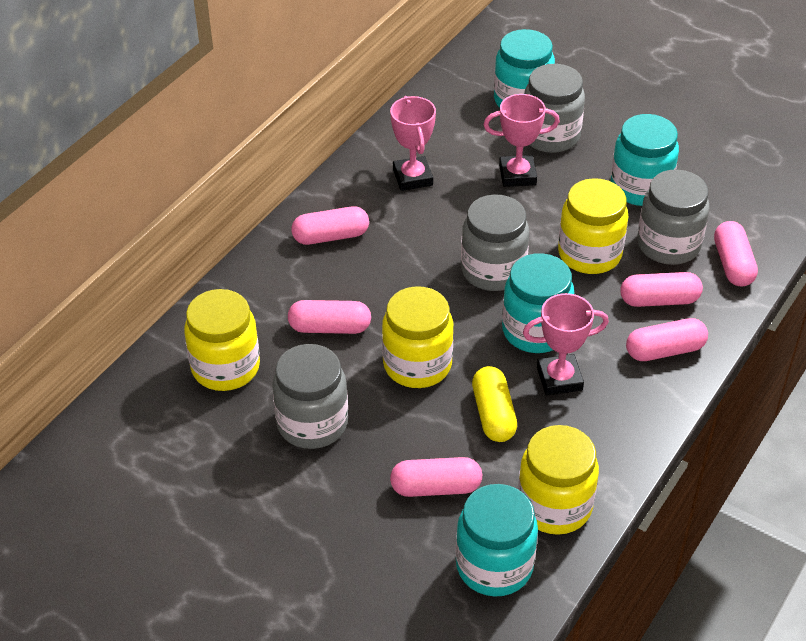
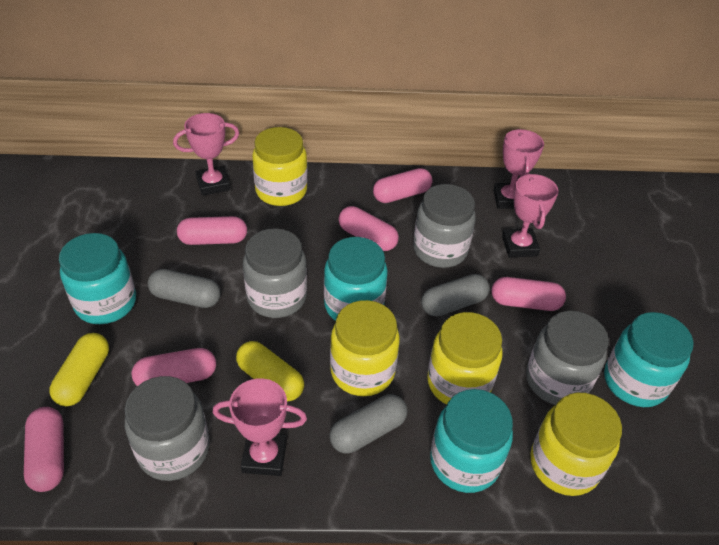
grey capsule: 0 -> 3
pink trophy: 3 -> 4
yellow capsule: 1 -> 2

